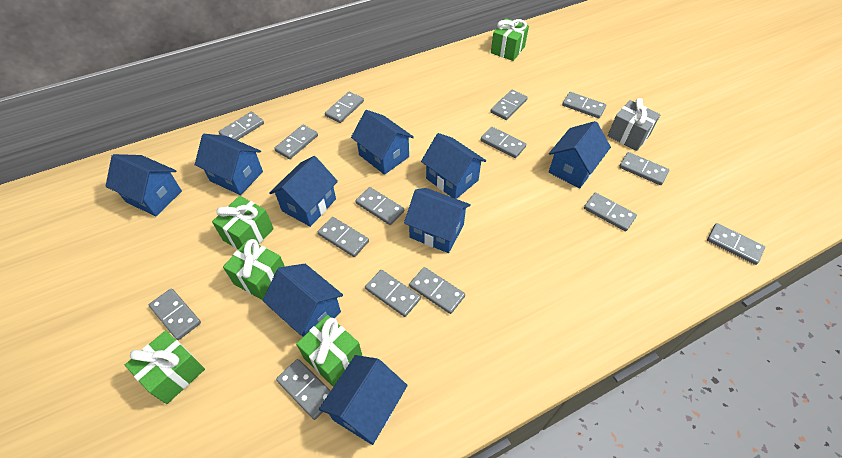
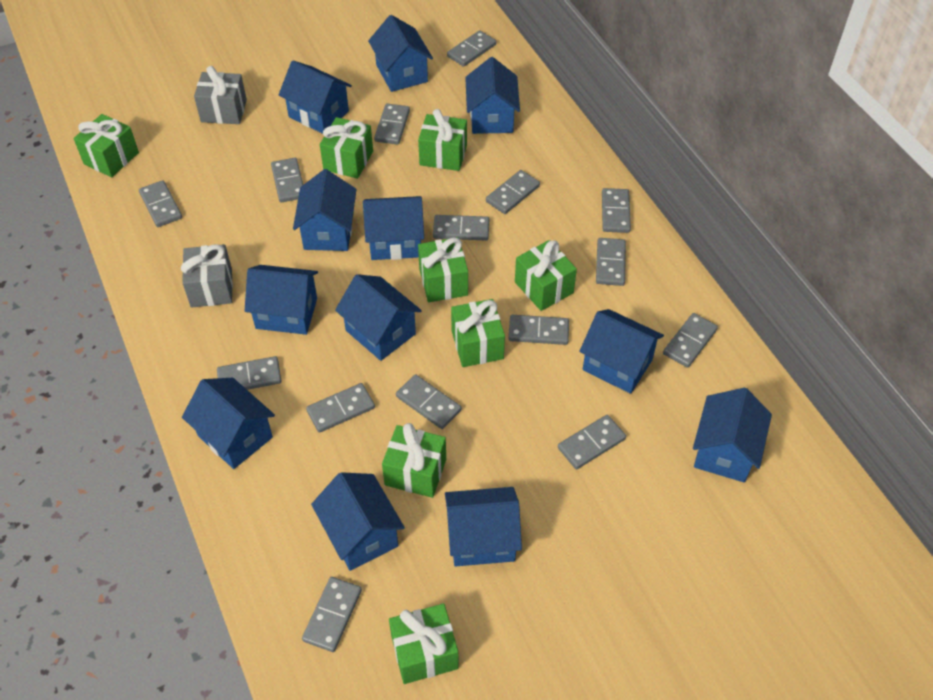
blue house: 9 -> 12
green gift: 5 -> 8
grey gift: 1 -> 2

